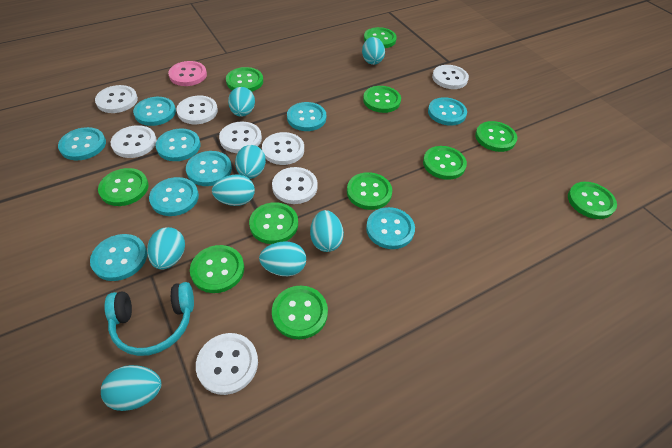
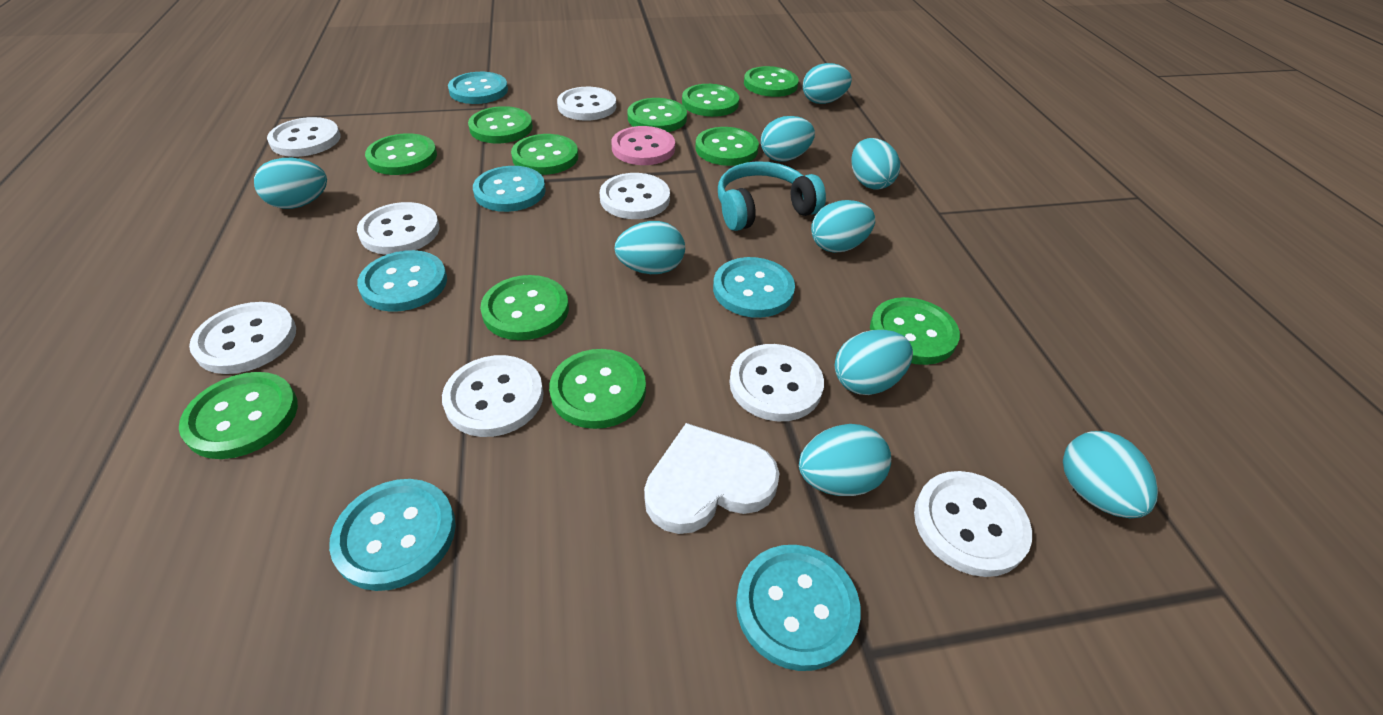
turquoise button: 9 -> 6
turquoise egg: 8 -> 9
white heart: 0 -> 1

